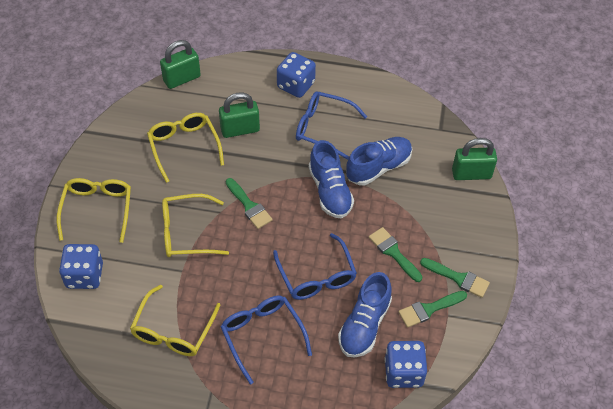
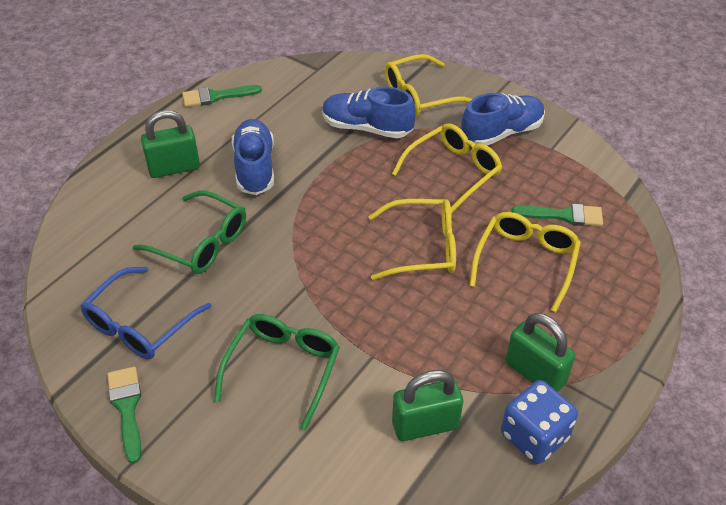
blue dice: 3 -> 1
blue glasses: 3 -> 1
green brush: 4 -> 3
green glasses: 0 -> 2

